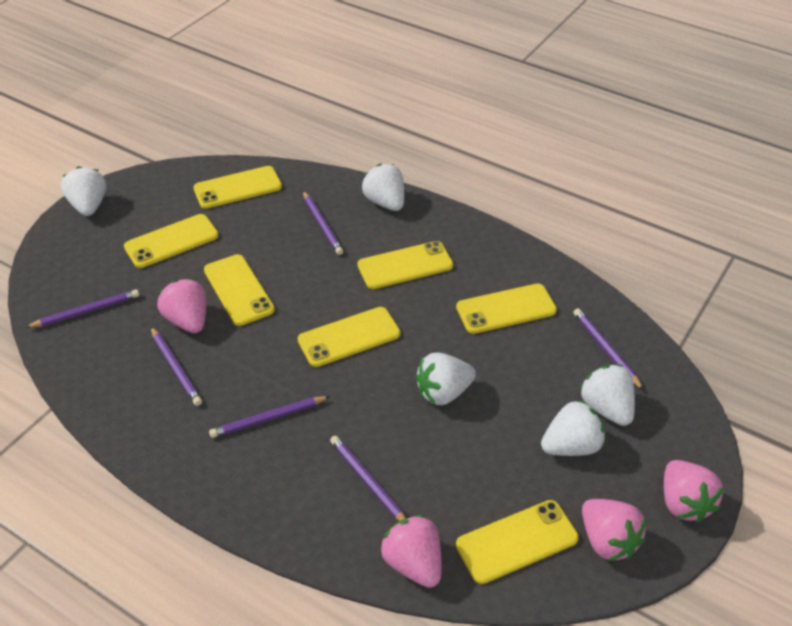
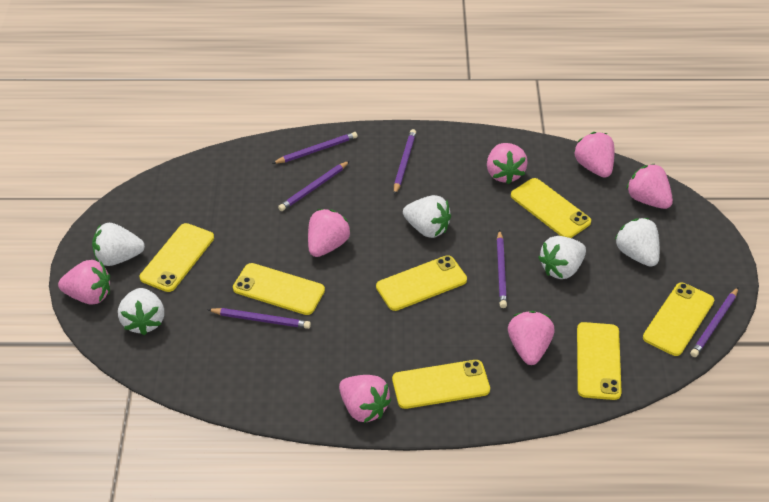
pink strawberry: 4 -> 7

